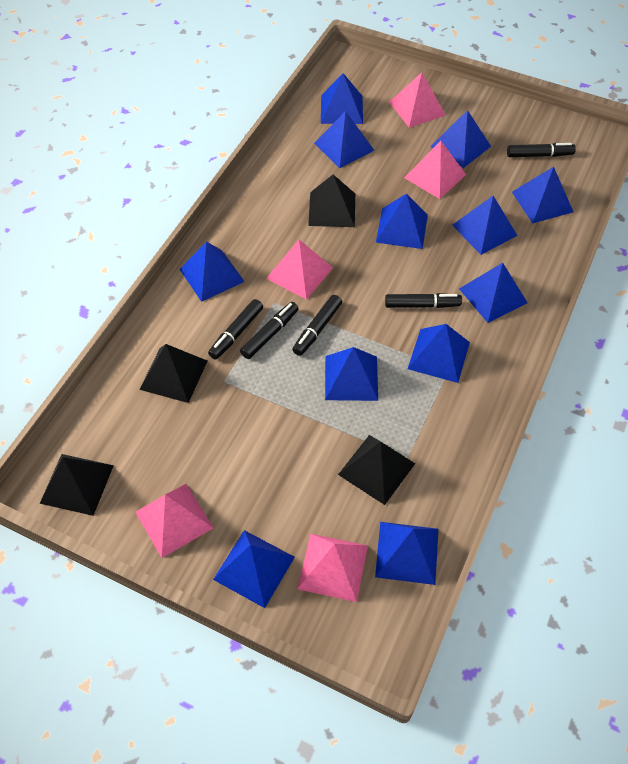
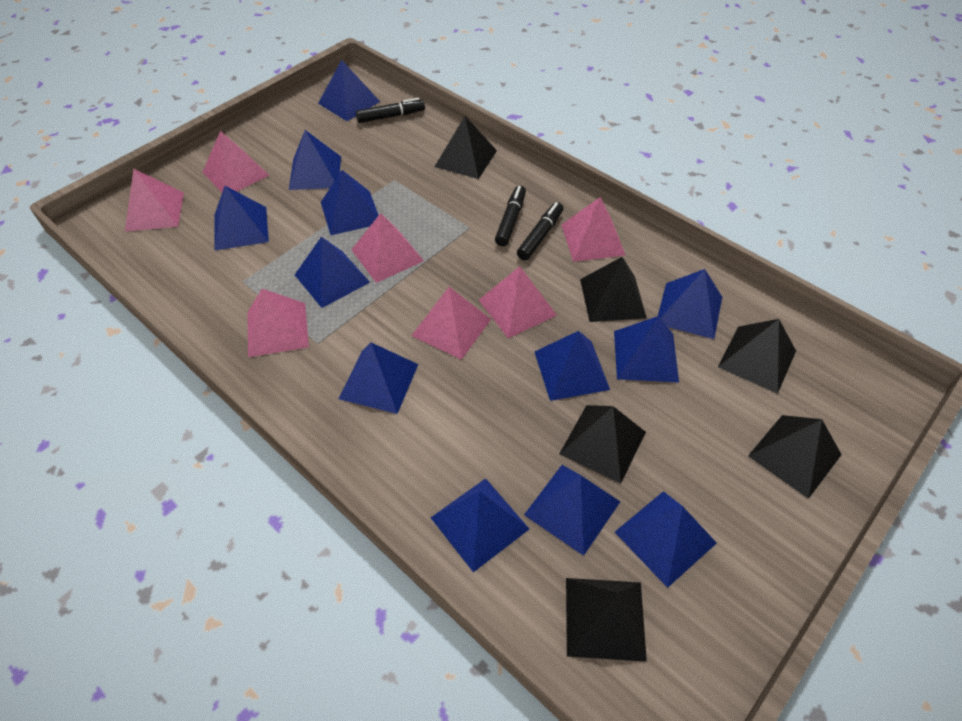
black marker: 5 -> 3
black pyramid: 4 -> 6
pink pyramid: 5 -> 7

